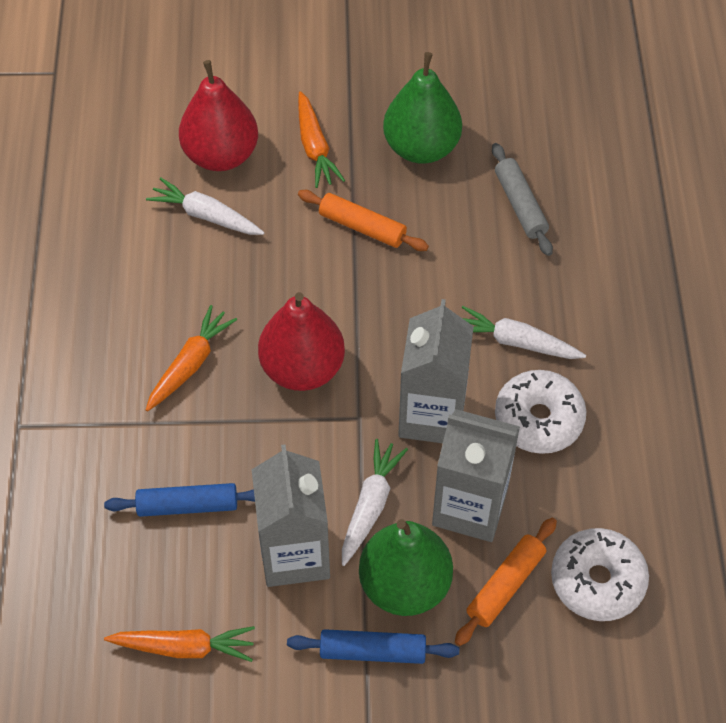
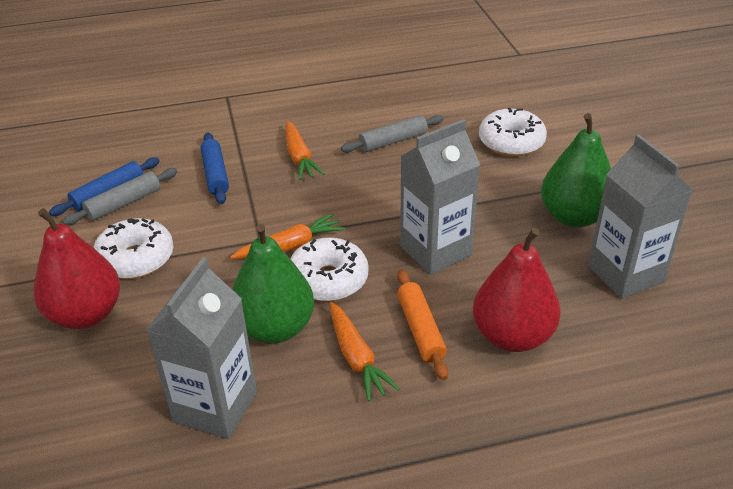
grey rolling pin: 1 -> 2
orange rolling pin: 2 -> 1
white carrot: 3 -> 0
white donut: 2 -> 3

